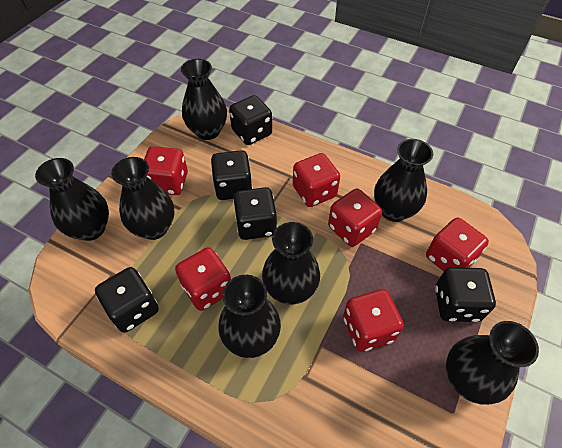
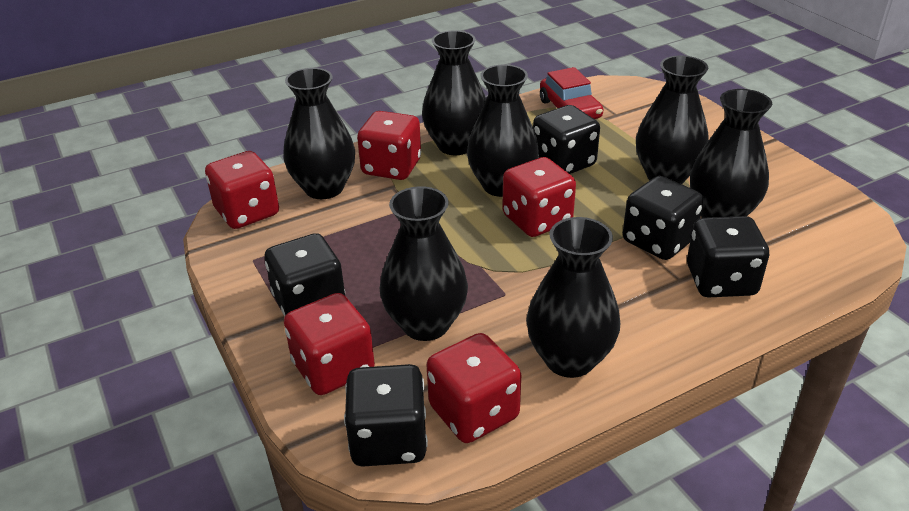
red car: 0 -> 1
red dice: 6 -> 5

